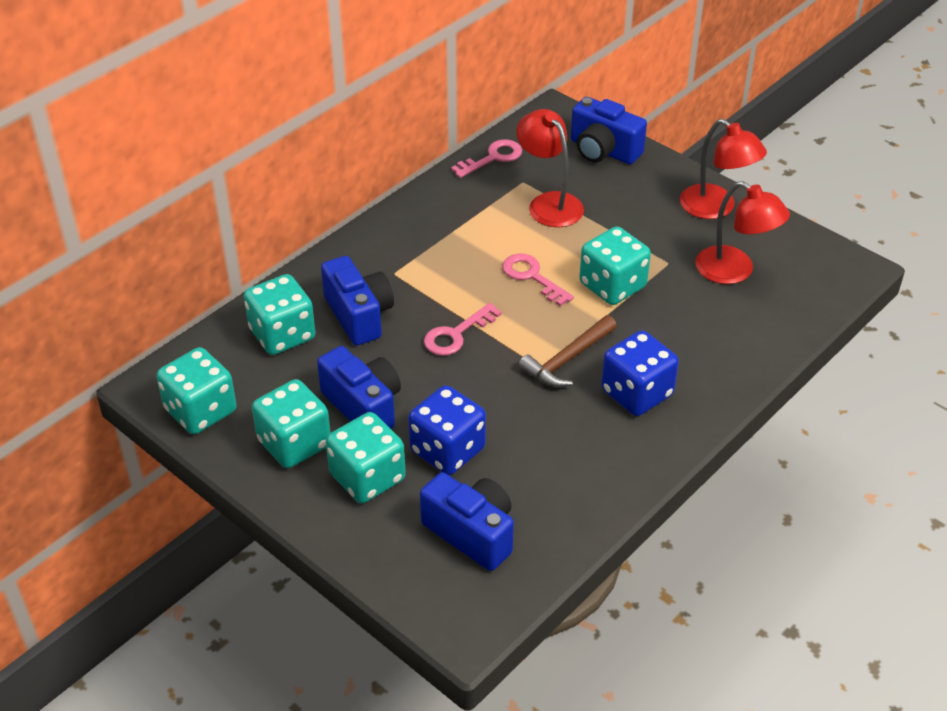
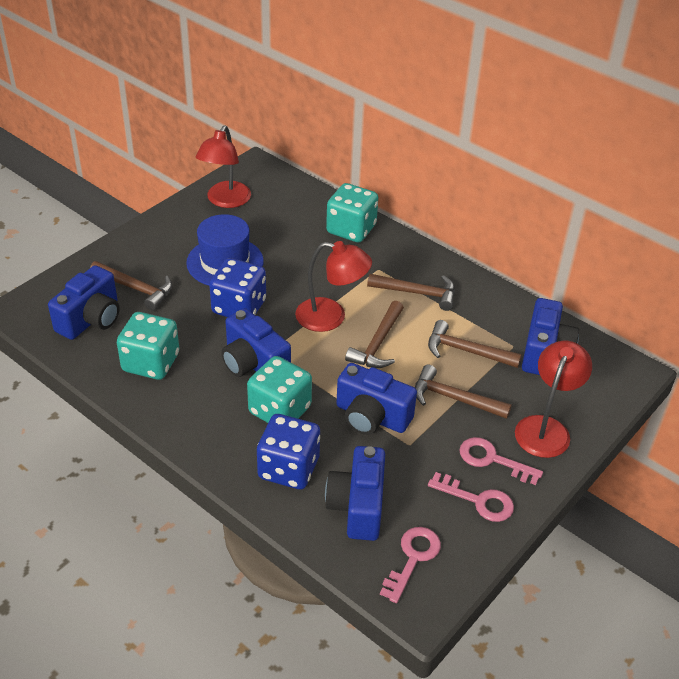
blue camera: 4 -> 5
blue hat: 0 -> 1
brown hammer: 1 -> 5
turquoise dice: 5 -> 3

